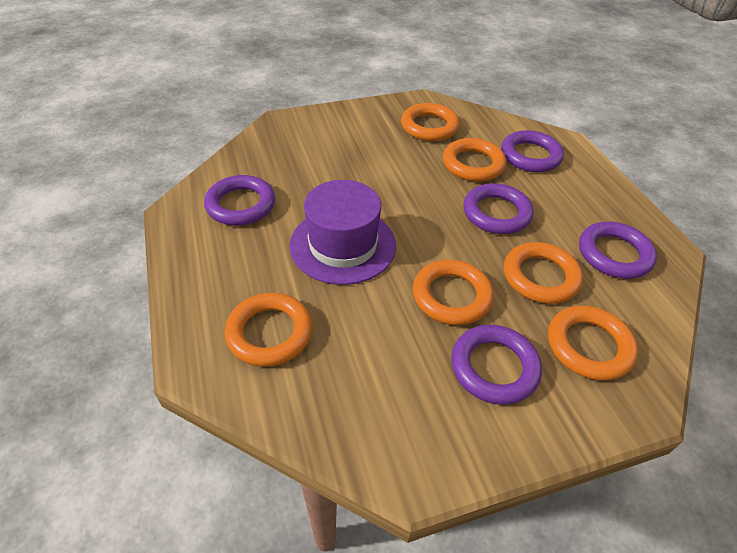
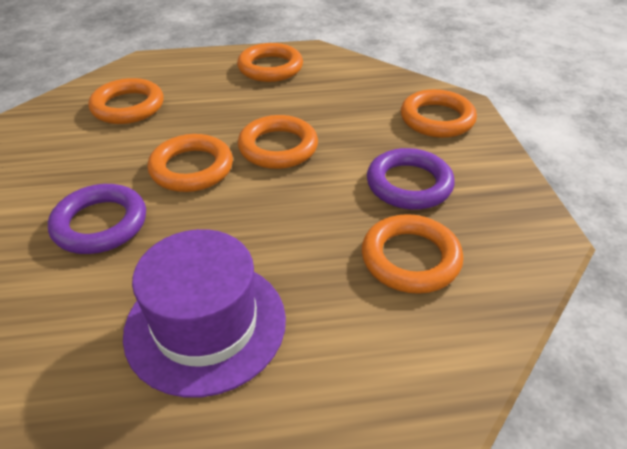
purple ring: 5 -> 2

